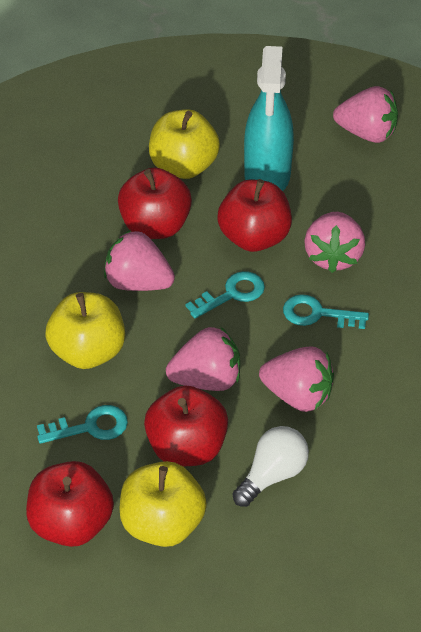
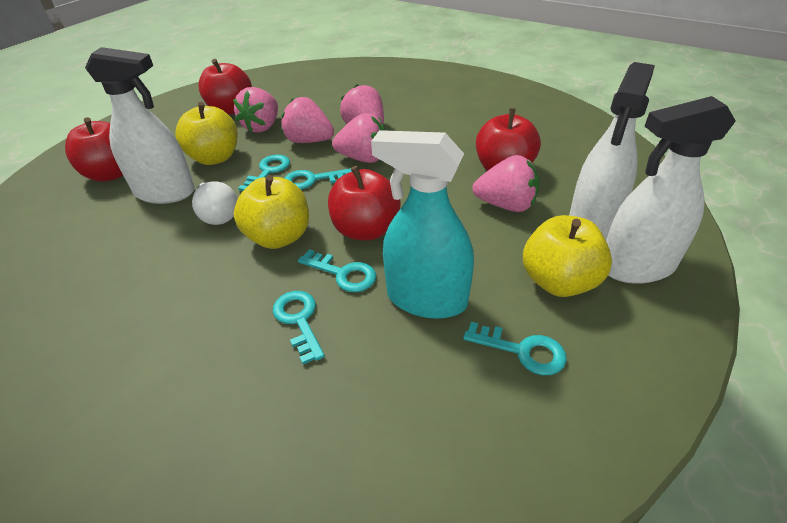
turquoise key: 3 -> 5
white spray bottle: 0 -> 3

